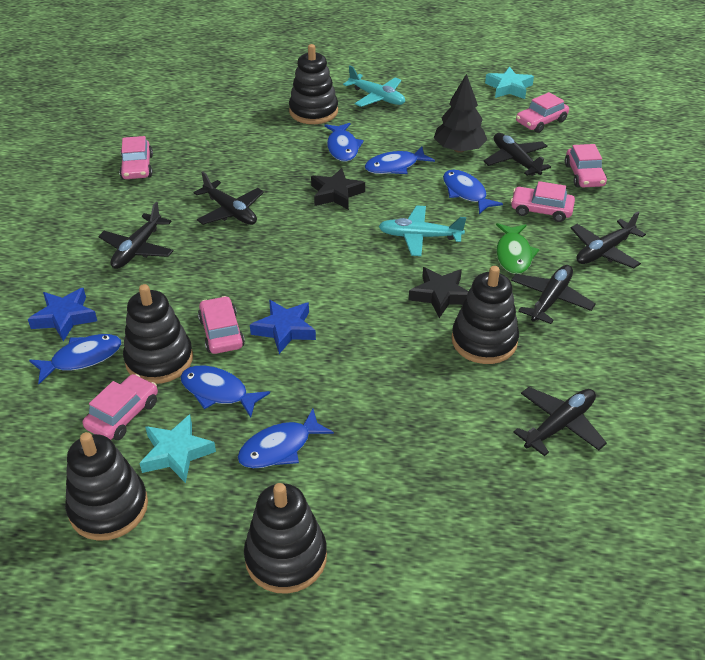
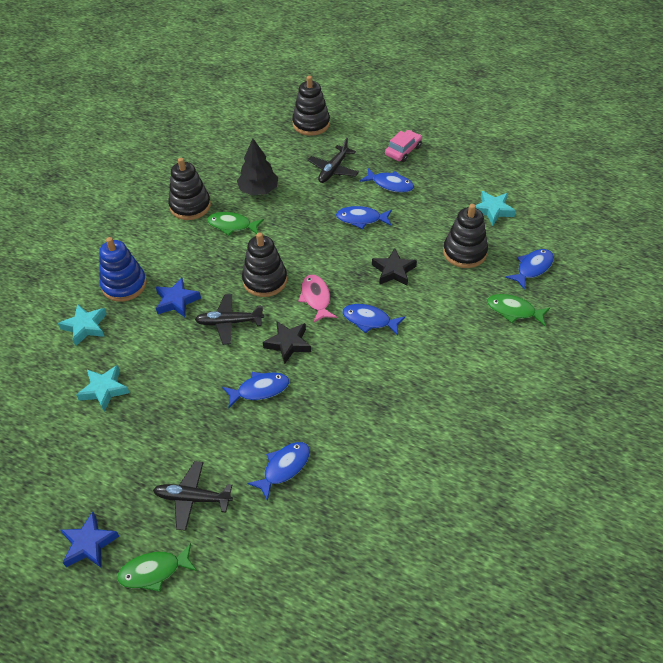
black plane: 6 -> 3
black stacking toy: 5 -> 4
blue stacking toy: 0 -> 1
green fish: 1 -> 3
pink car: 6 -> 1
pink fish: 0 -> 1
turquoise plane: 2 -> 0
turquoise star: 2 -> 3

